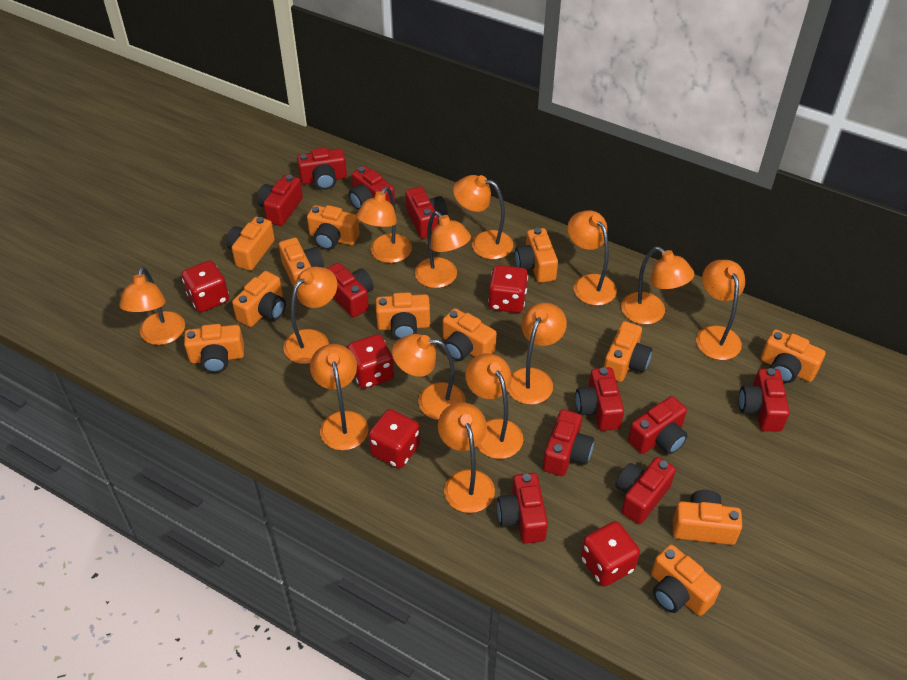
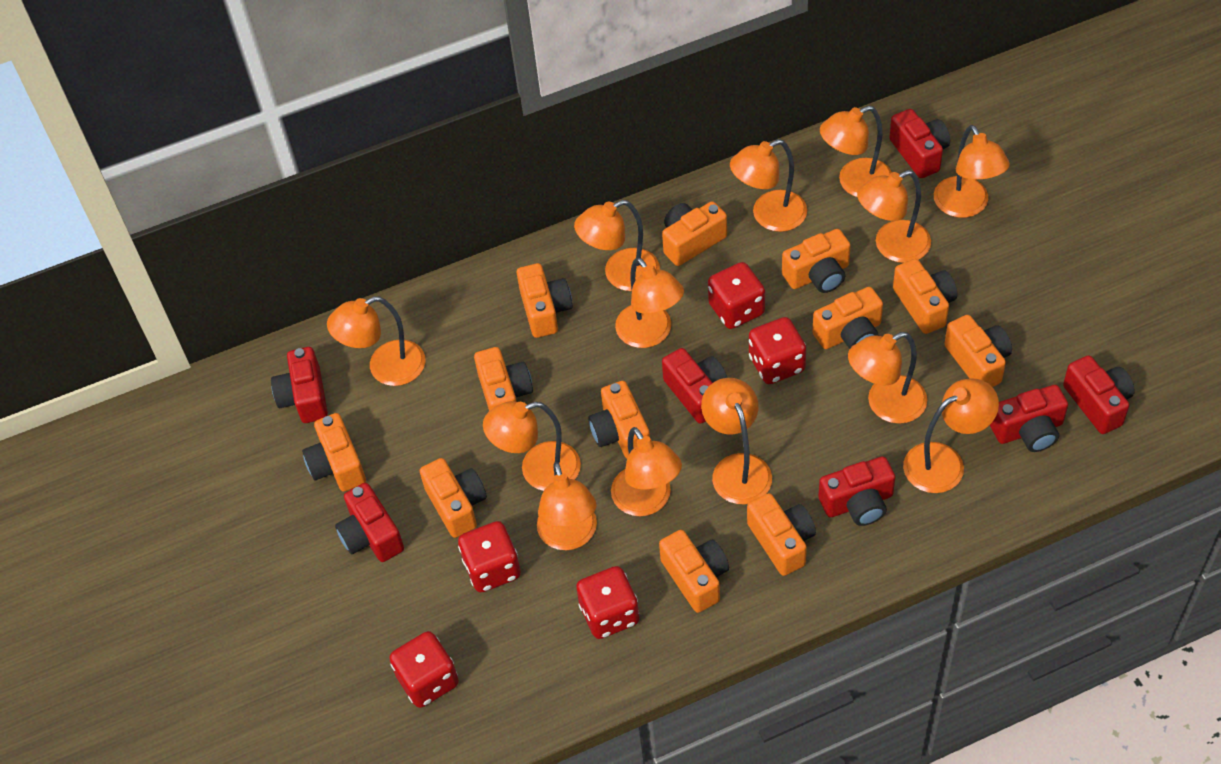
red camera: 11 -> 7

